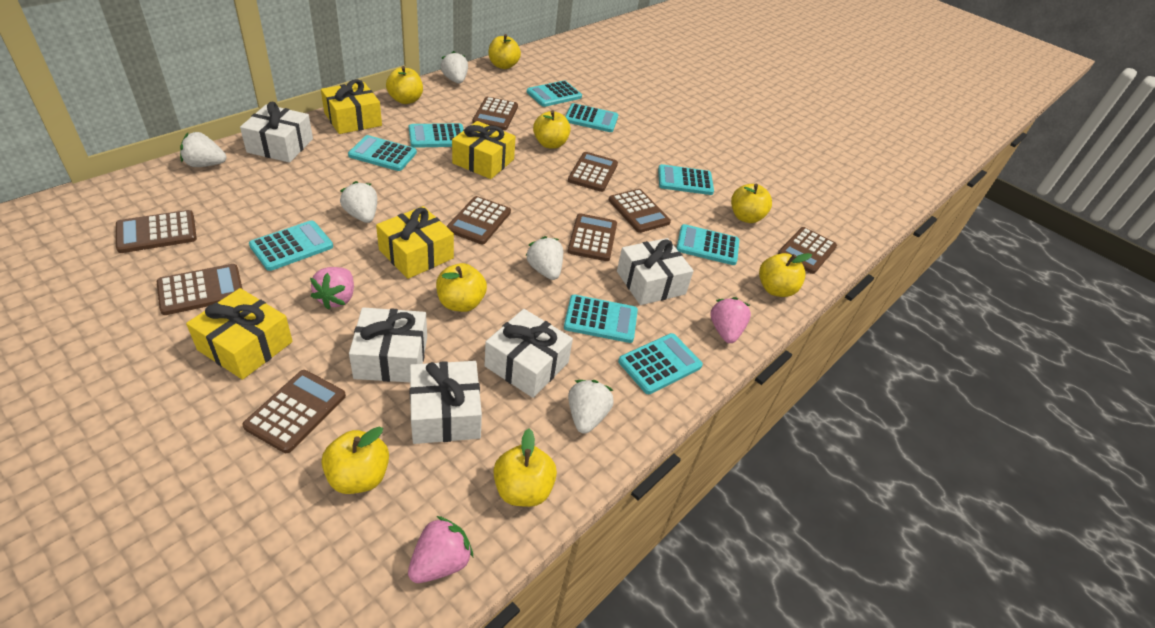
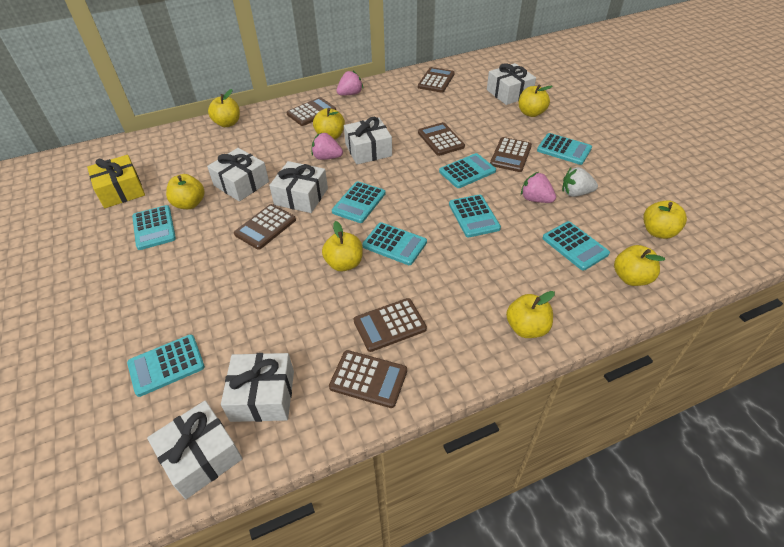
brown calculator: 9 -> 7
turquoise calculator: 9 -> 8
white gift: 5 -> 6
white strawberry: 5 -> 1
yellow gift: 4 -> 1

